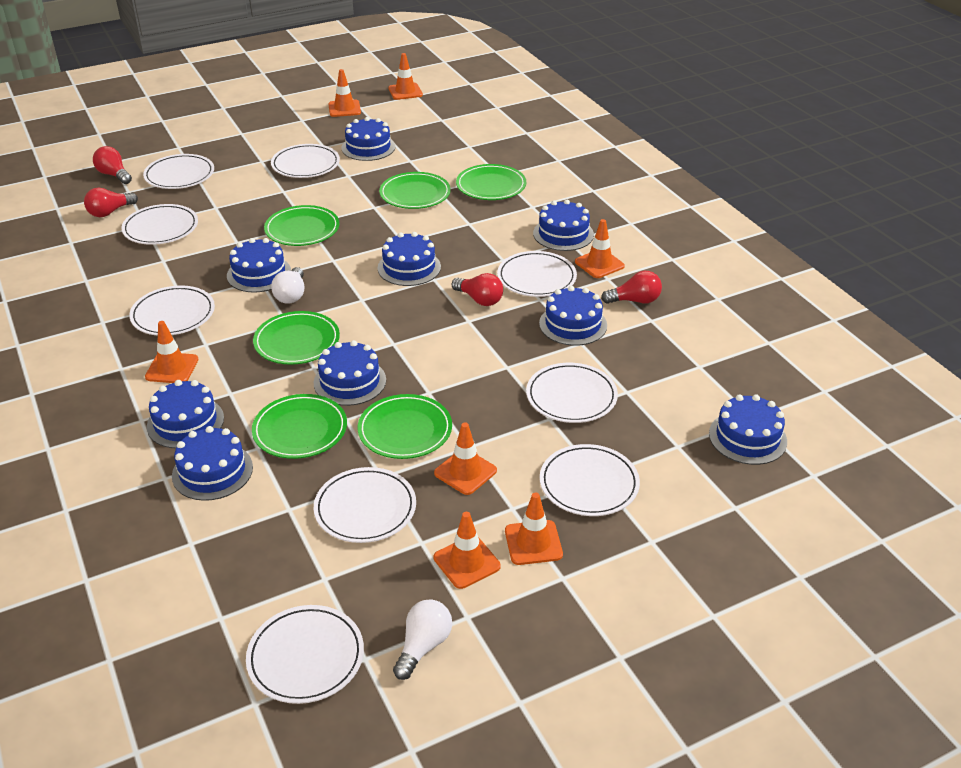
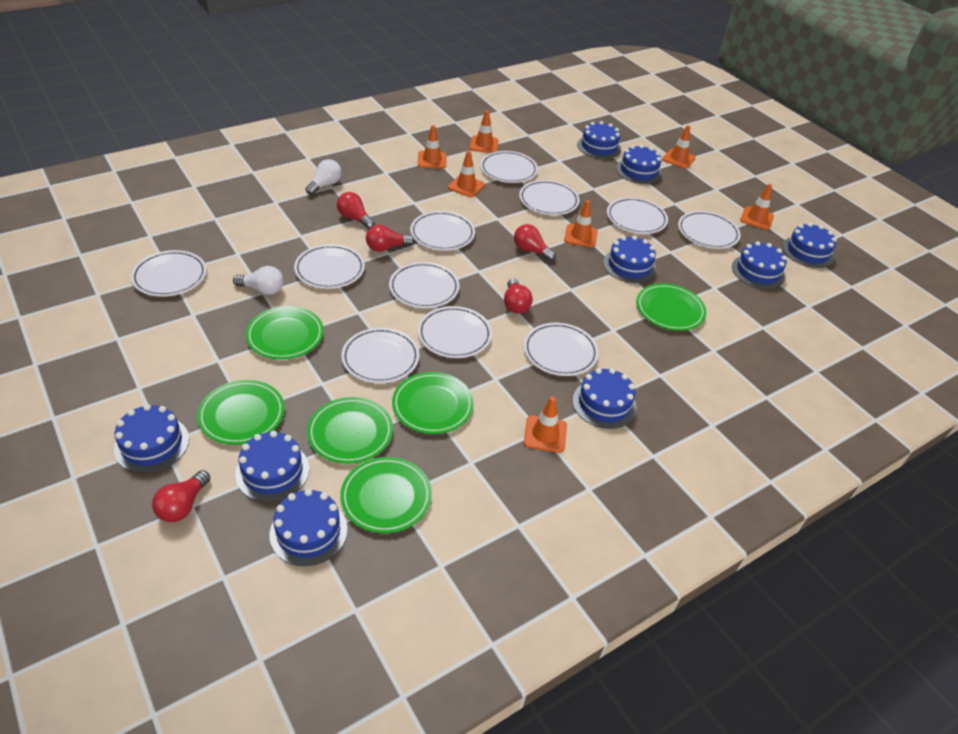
red light bulb: 4 -> 5
white plate: 9 -> 11

